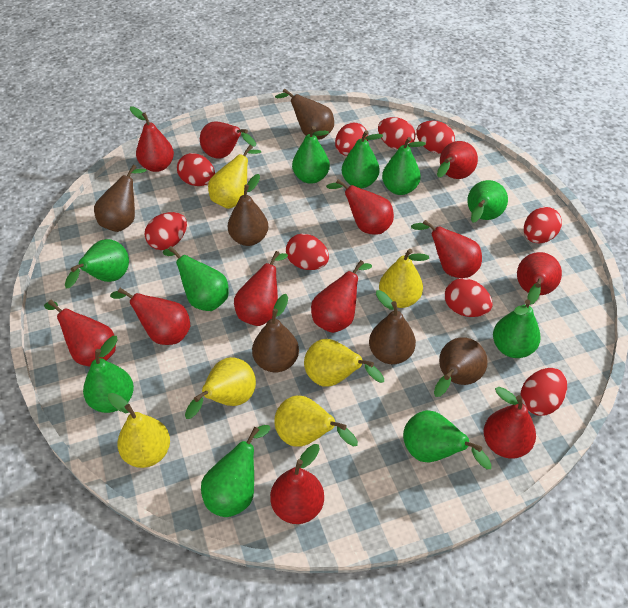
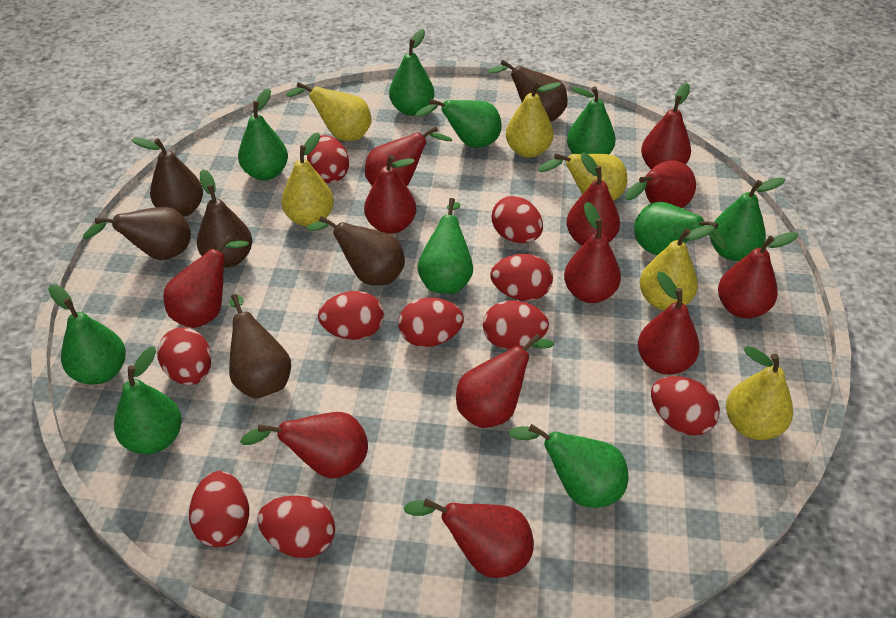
red egg: 9 -> 10

